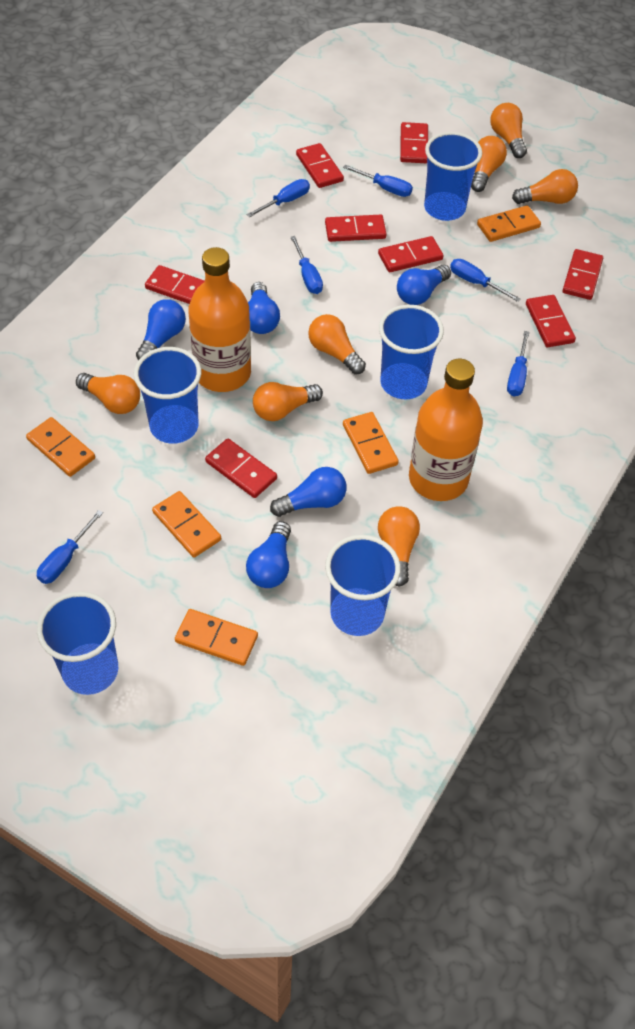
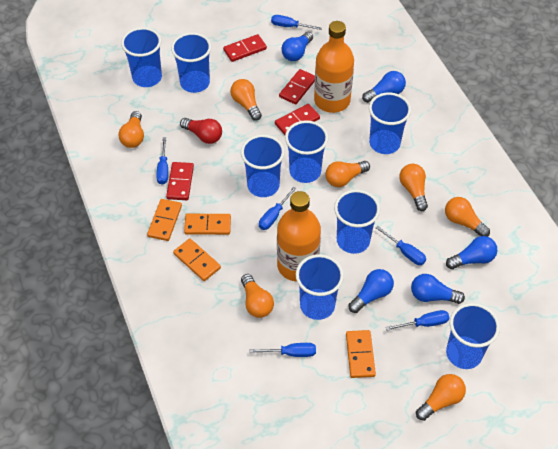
blue cup: 5 -> 8
orange domino: 5 -> 4
red domino: 8 -> 4
red light bulb: 0 -> 1

